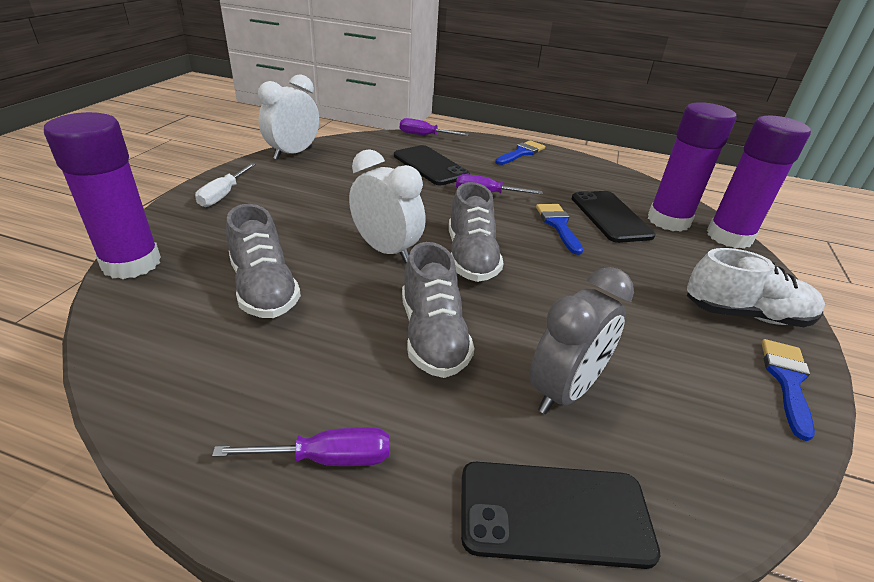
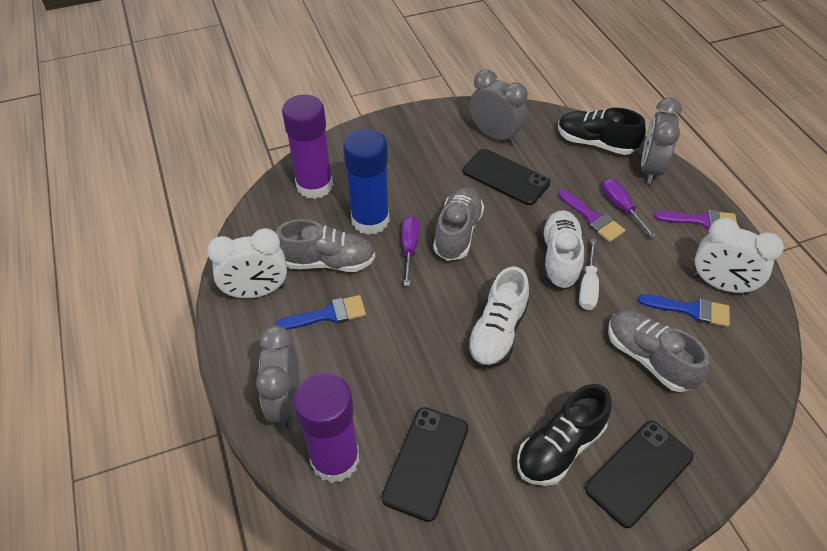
black shoe: 0 -> 2
blue brush: 3 -> 2
blue glue stick: 0 -> 1
grey clock: 1 -> 3
purple brush: 0 -> 2
purple glue stick: 3 -> 2
purple screwdriver: 3 -> 2
white shoe: 1 -> 2

